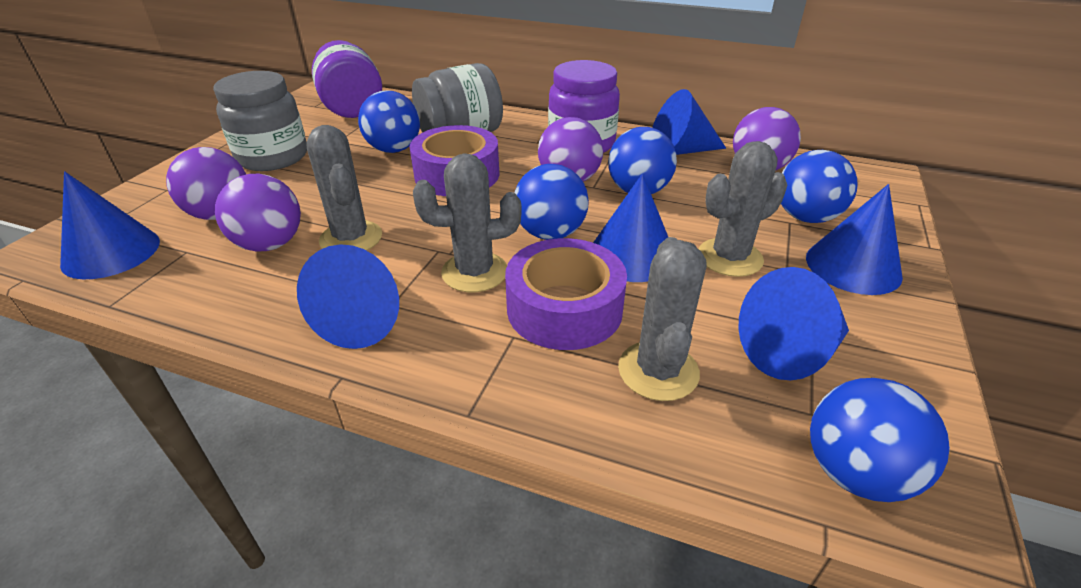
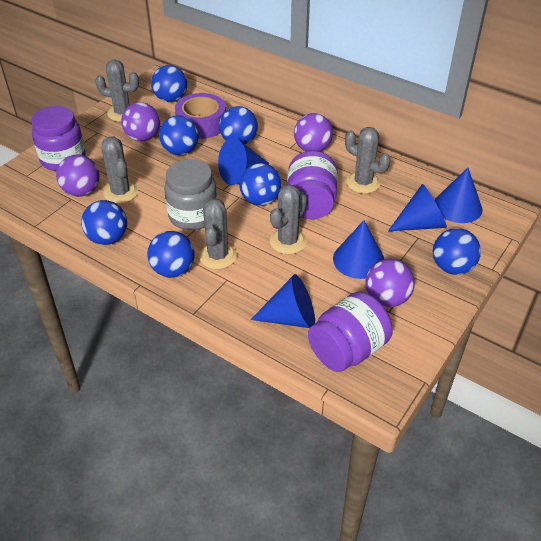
blue ball: 5 -> 7
blue cone: 6 -> 5
grey cactus: 4 -> 5
grey jar: 2 -> 1
purple jar: 2 -> 3
purple tape: 2 -> 1

